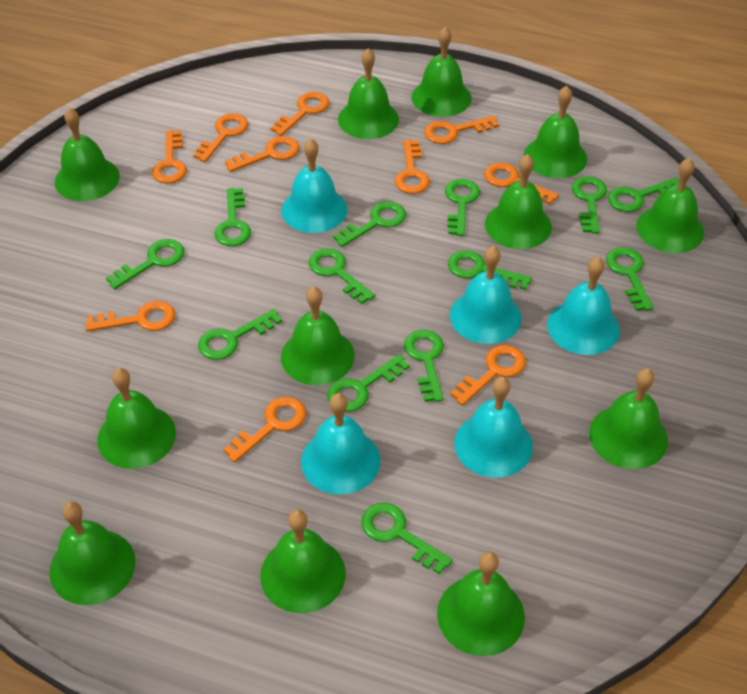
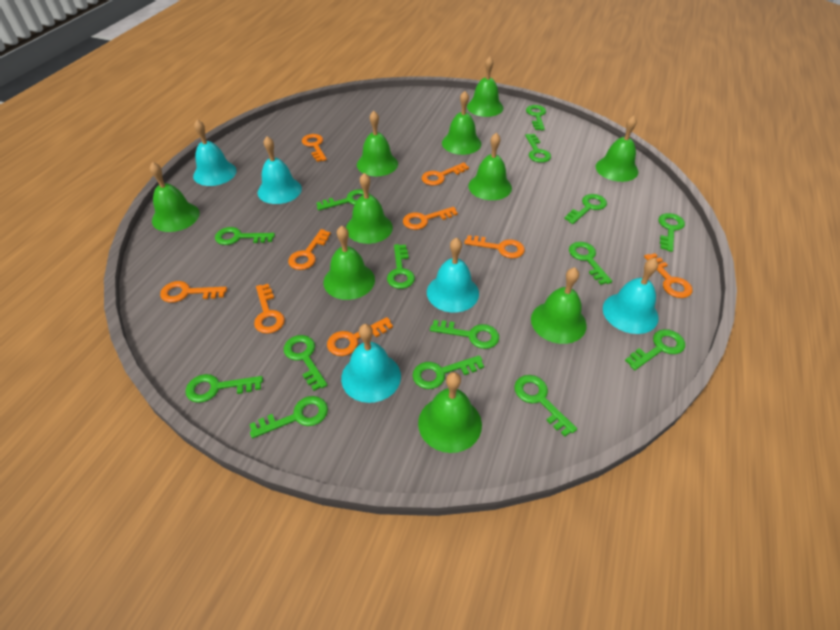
green bell: 12 -> 10
green key: 13 -> 15
orange key: 10 -> 9

